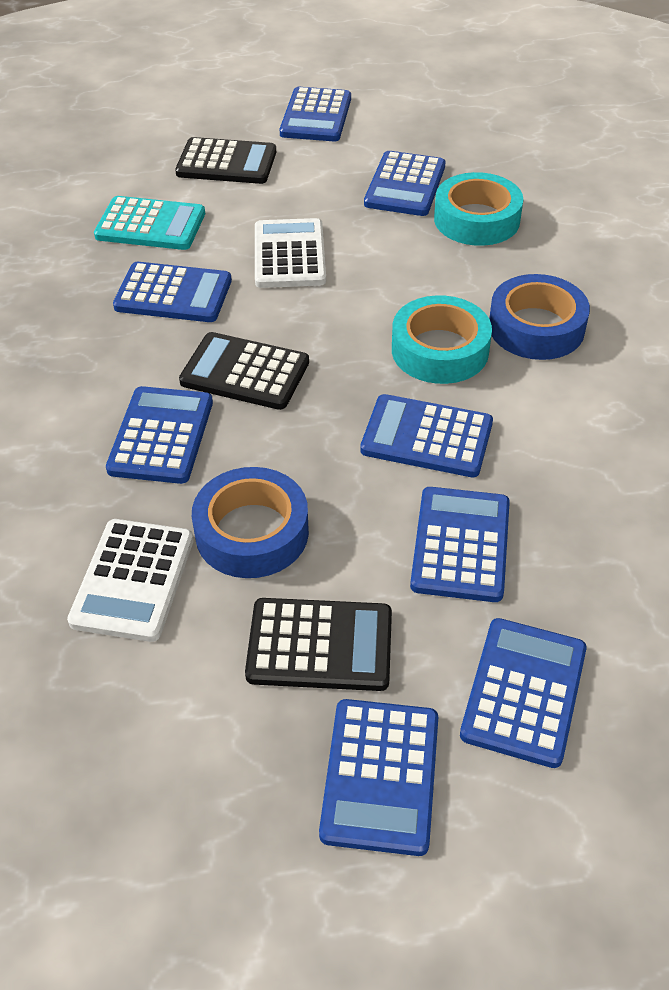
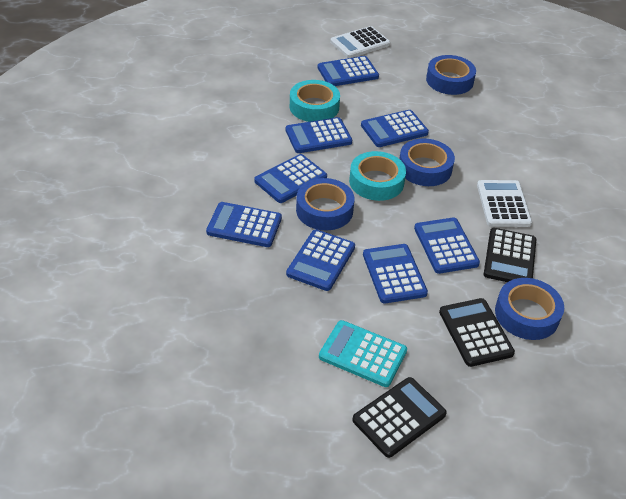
blue tape: 2 -> 4

